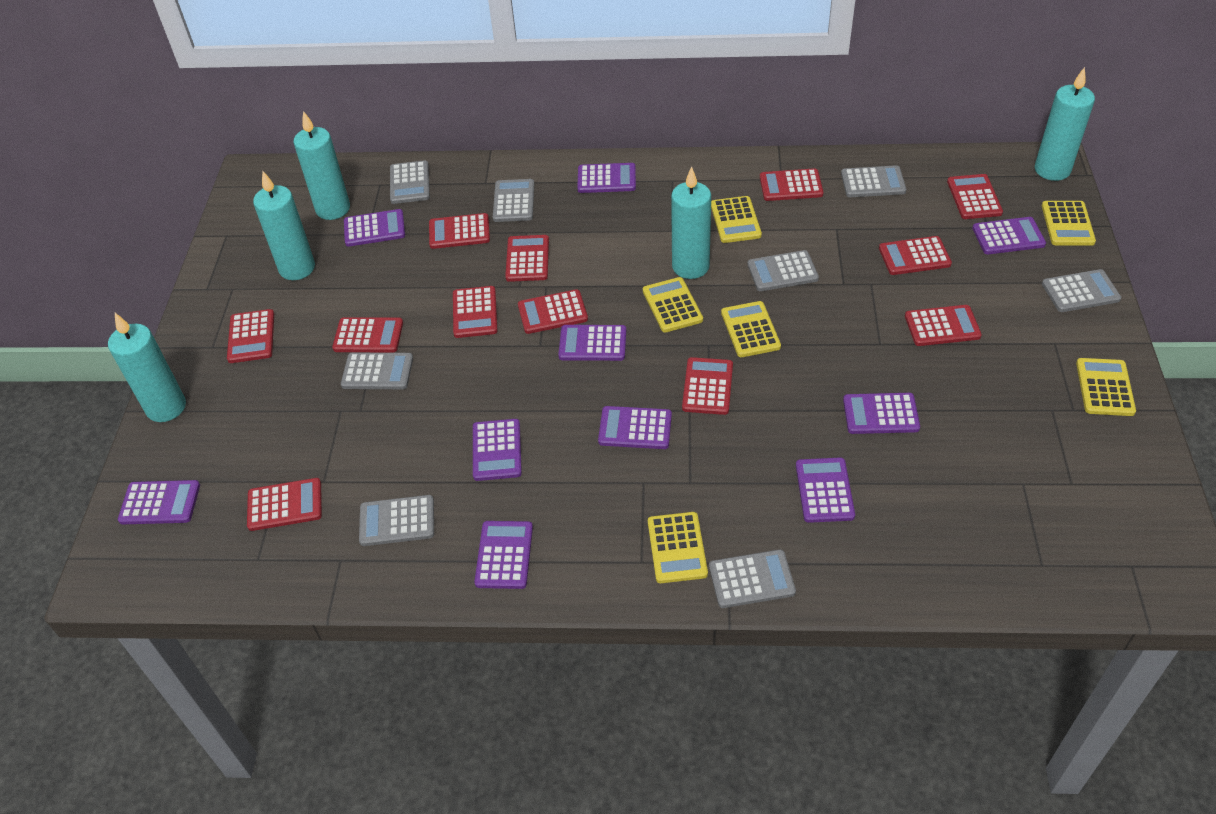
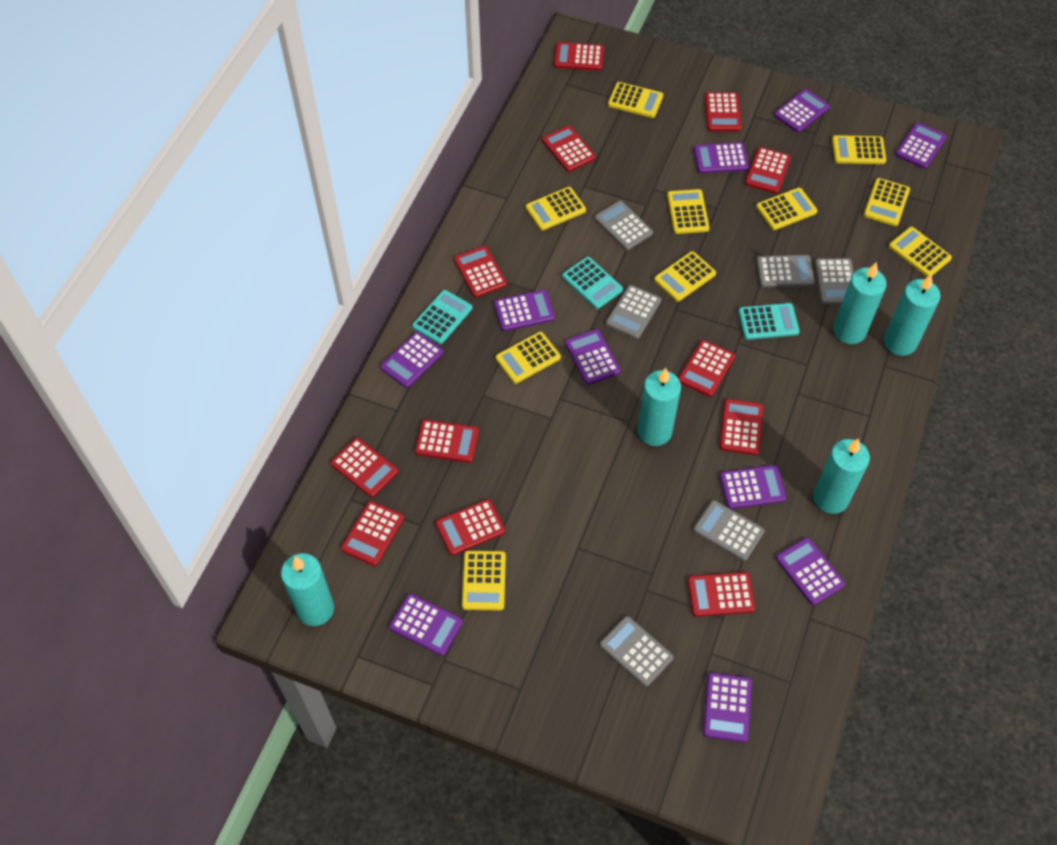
grey calculator: 8 -> 6
turquoise calculator: 0 -> 3
yellow calculator: 6 -> 10

